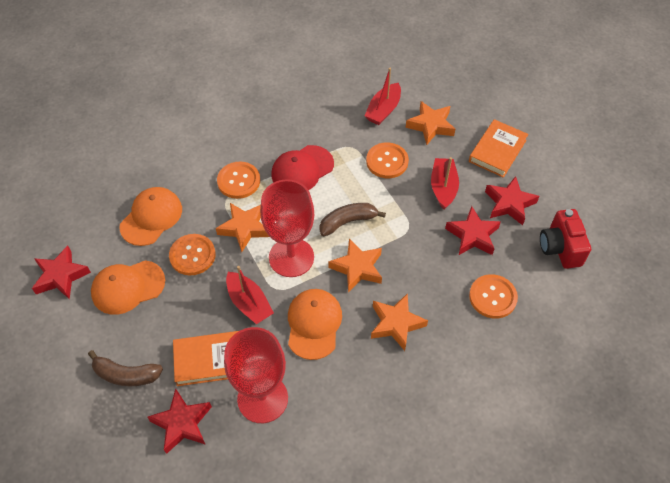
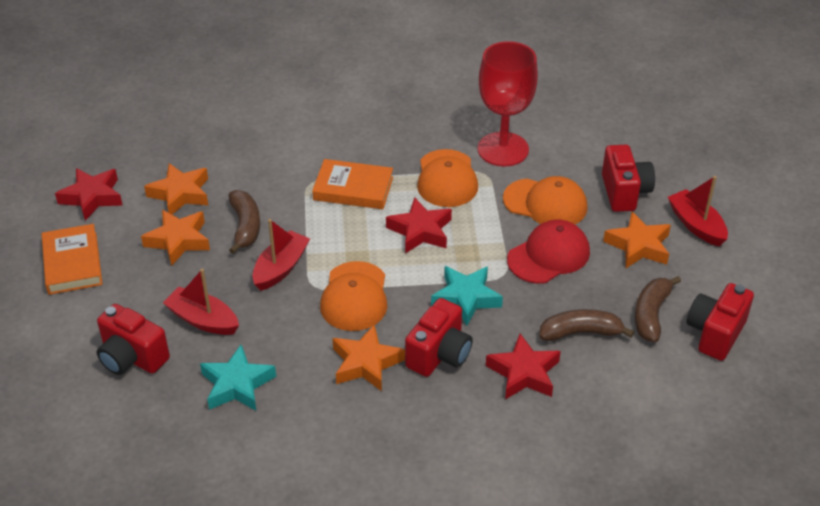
brown banana: 2 -> 3
orange button: 4 -> 0
red camera: 1 -> 4
red goblet: 2 -> 1
red star: 4 -> 3
turquoise star: 0 -> 2

